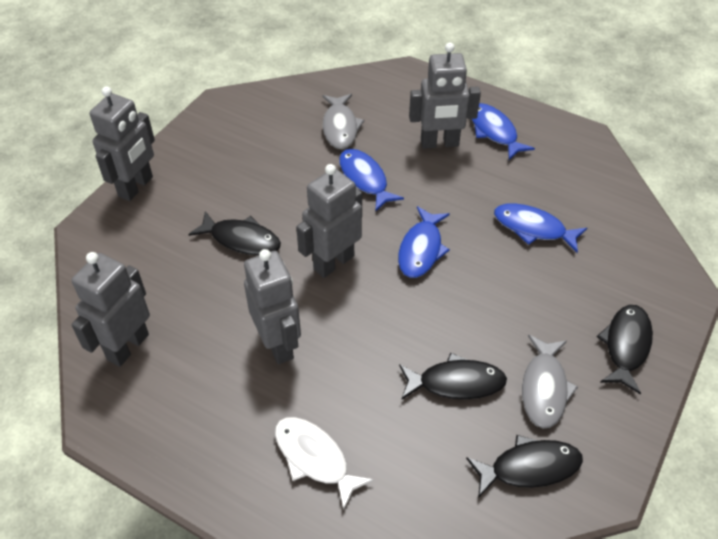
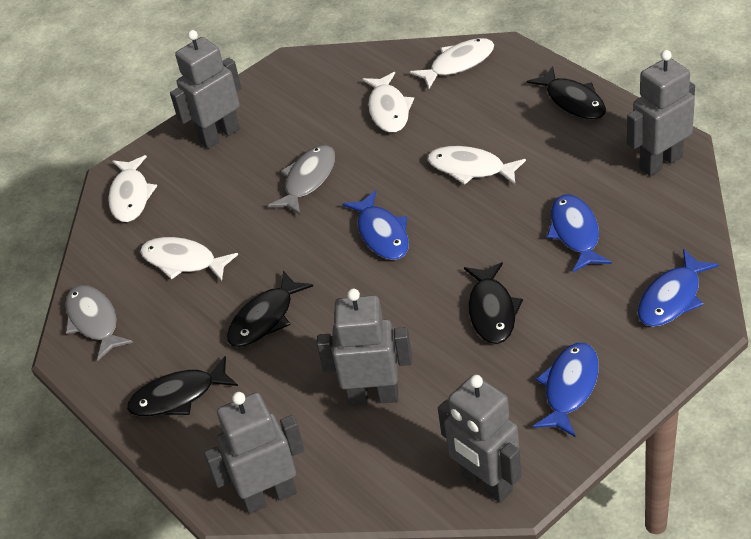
white fish: 1 -> 5

